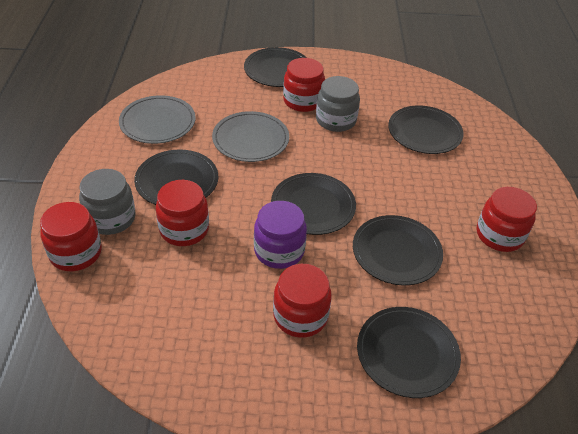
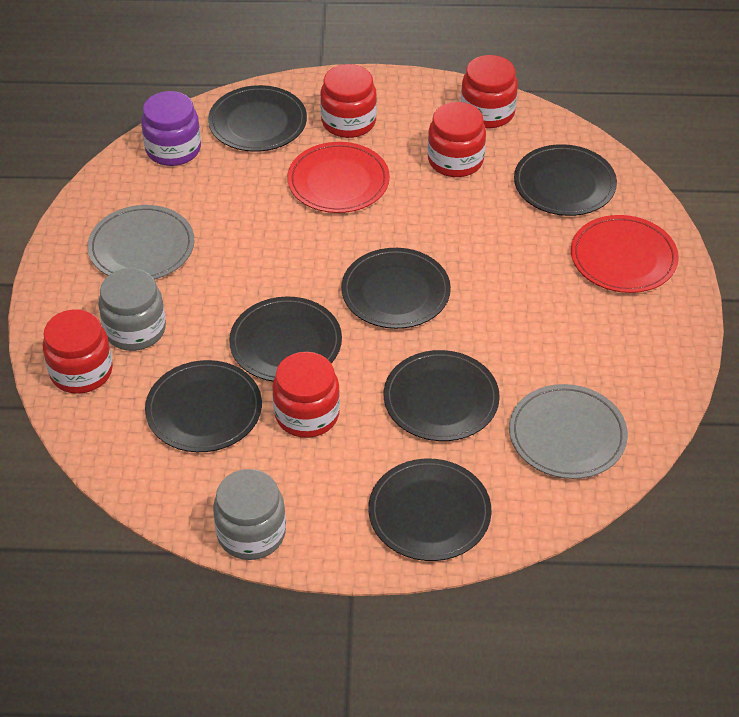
black plate: 6 -> 7
red plate: 0 -> 2

